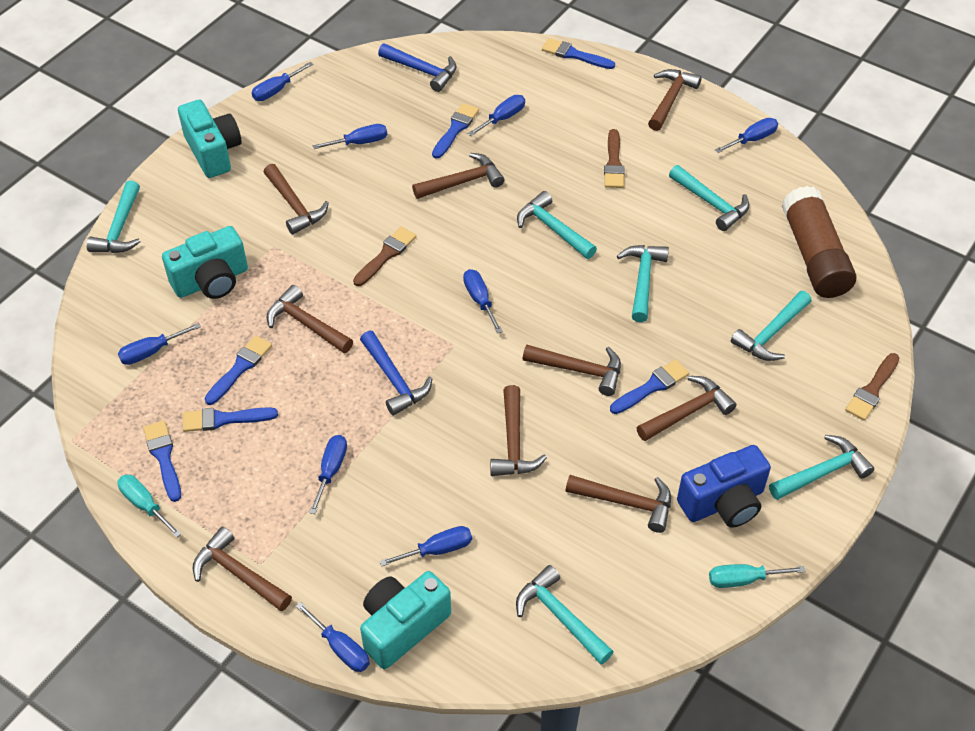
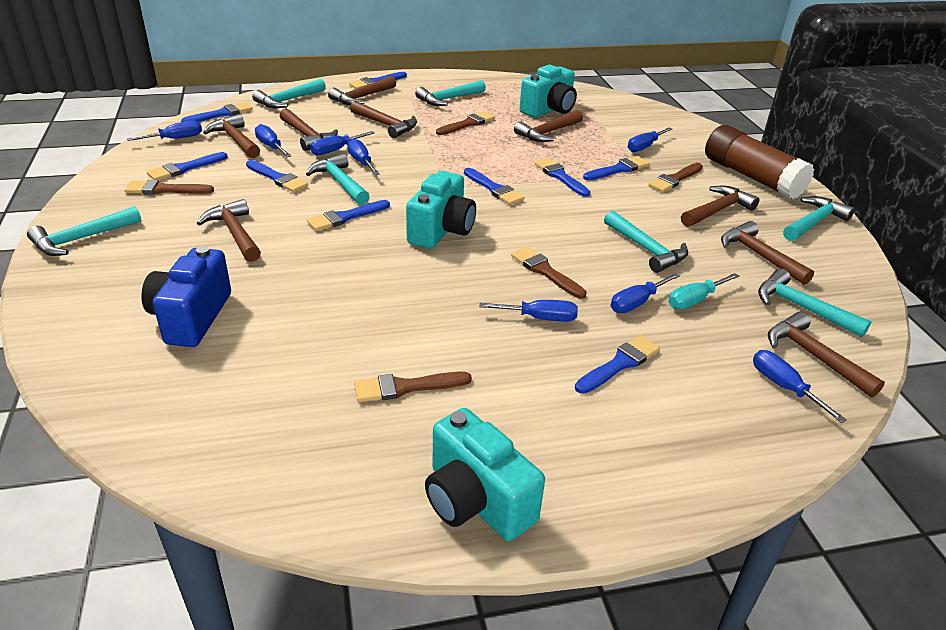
blue brush: 6 -> 9
blue hammer: 2 -> 0
blue screwdriver: 9 -> 8
brown brush: 3 -> 5
turquoise screwdriver: 2 -> 1

